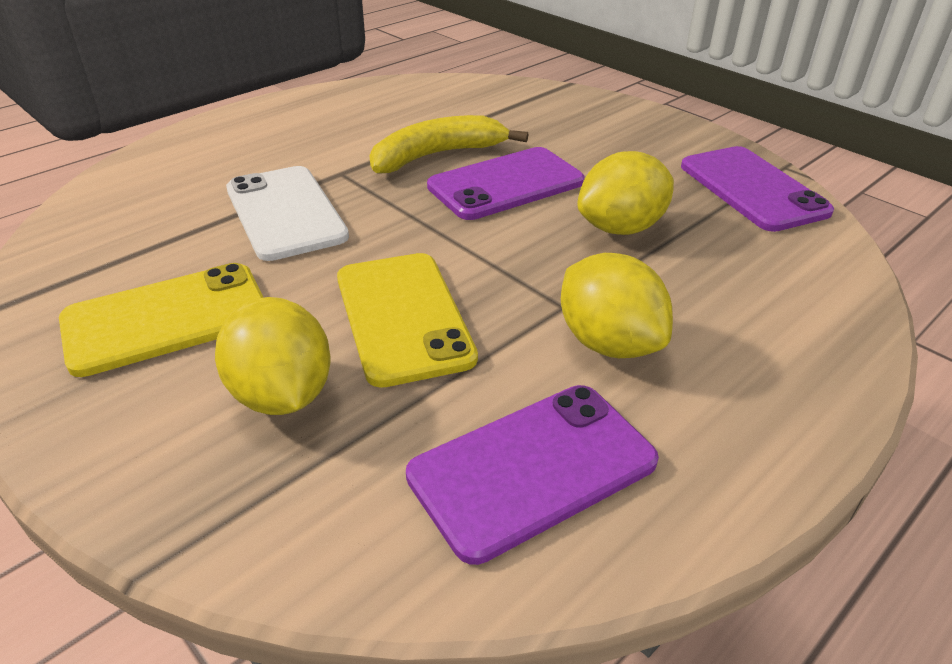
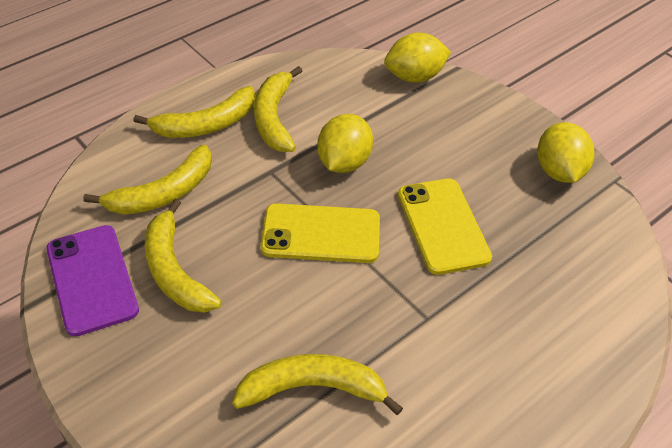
purple phone: 3 -> 1
white phone: 1 -> 0
yellow banana: 1 -> 5

